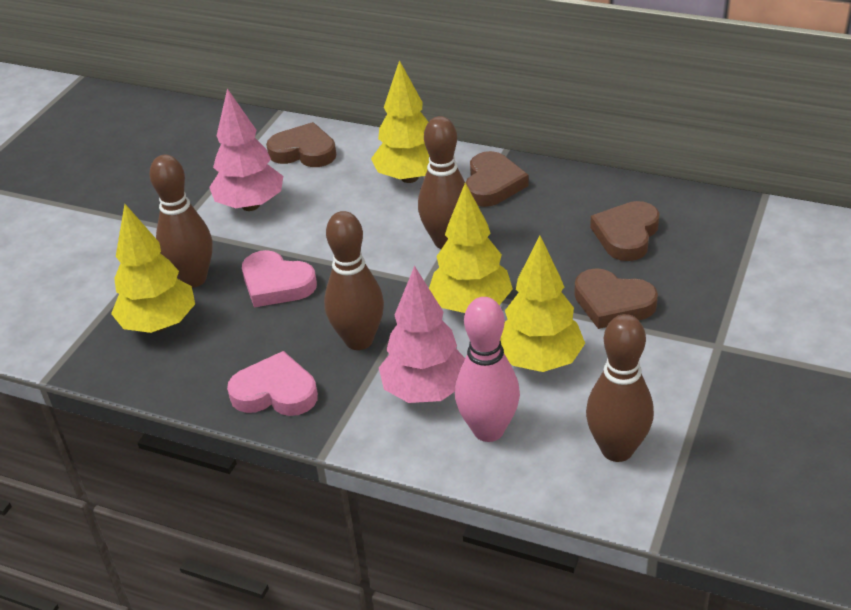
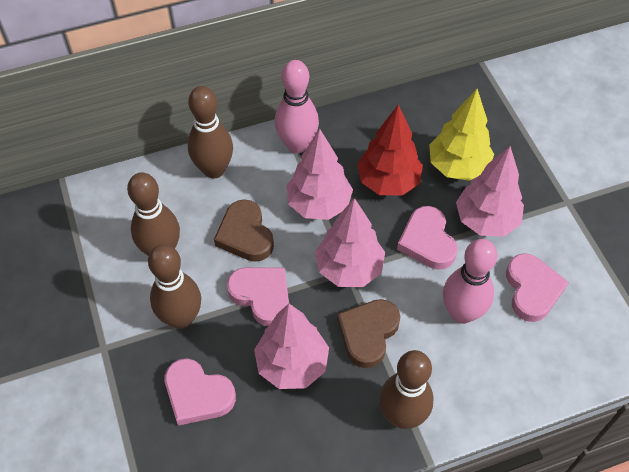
brown heart: 4 -> 2
pink bowling pin: 1 -> 2
pink heart: 2 -> 4
pink tree: 2 -> 4
red tree: 0 -> 1
yellow tree: 4 -> 1

